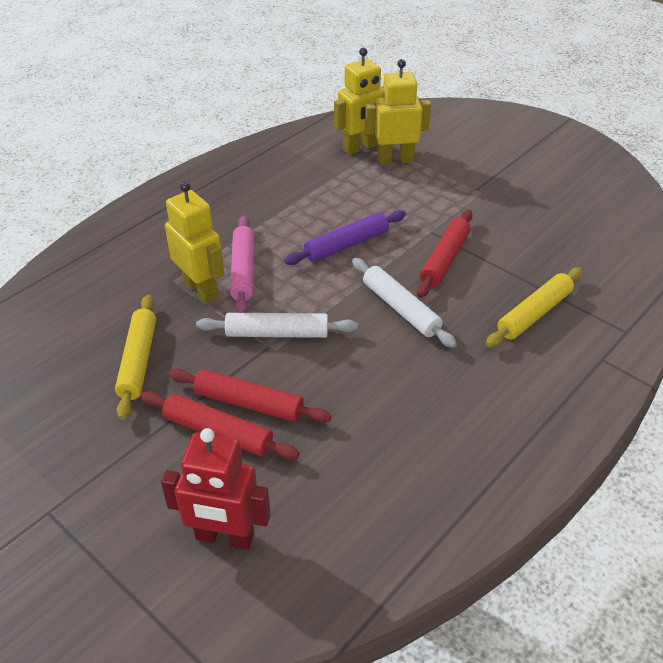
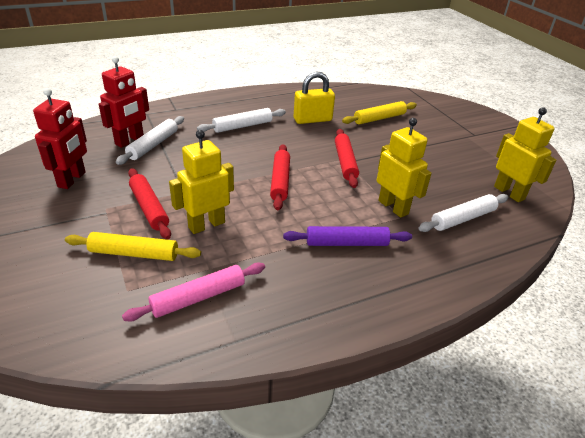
red robot: 1 -> 2
white rolling pin: 2 -> 3
yellow padlock: 0 -> 1

